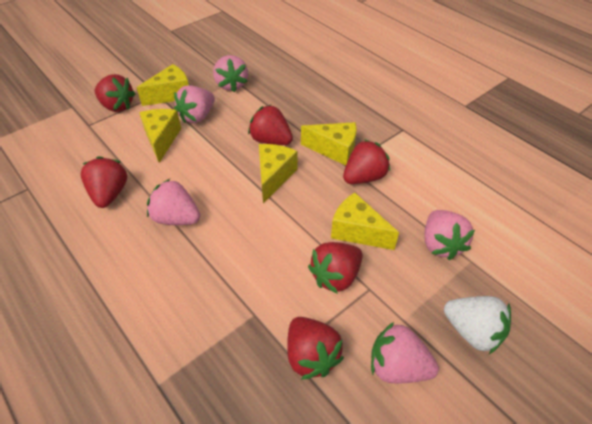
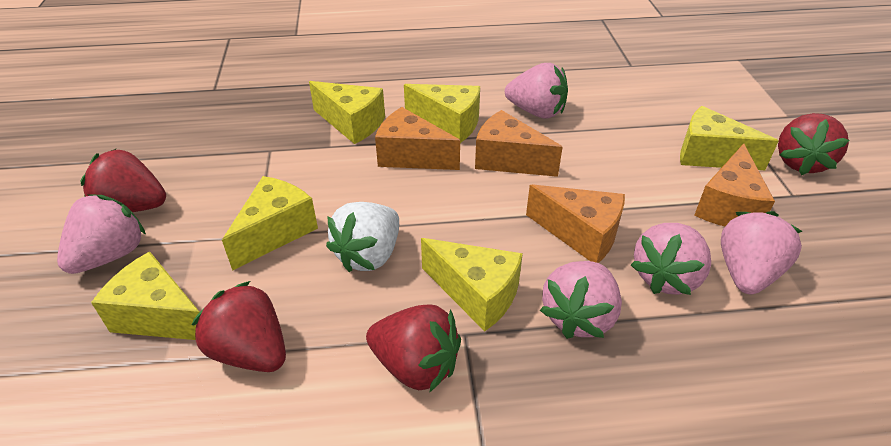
orange cheese: 0 -> 4
red strawberry: 6 -> 4
yellow cheese: 5 -> 6

